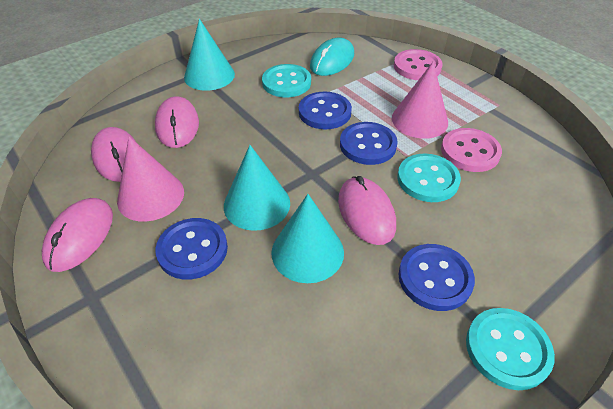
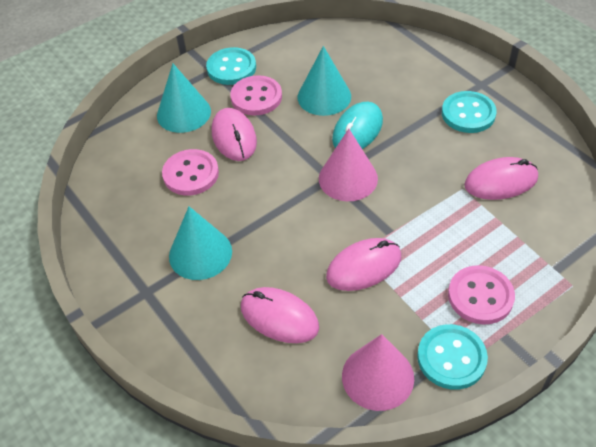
blue button: 4 -> 0
pink button: 2 -> 3

